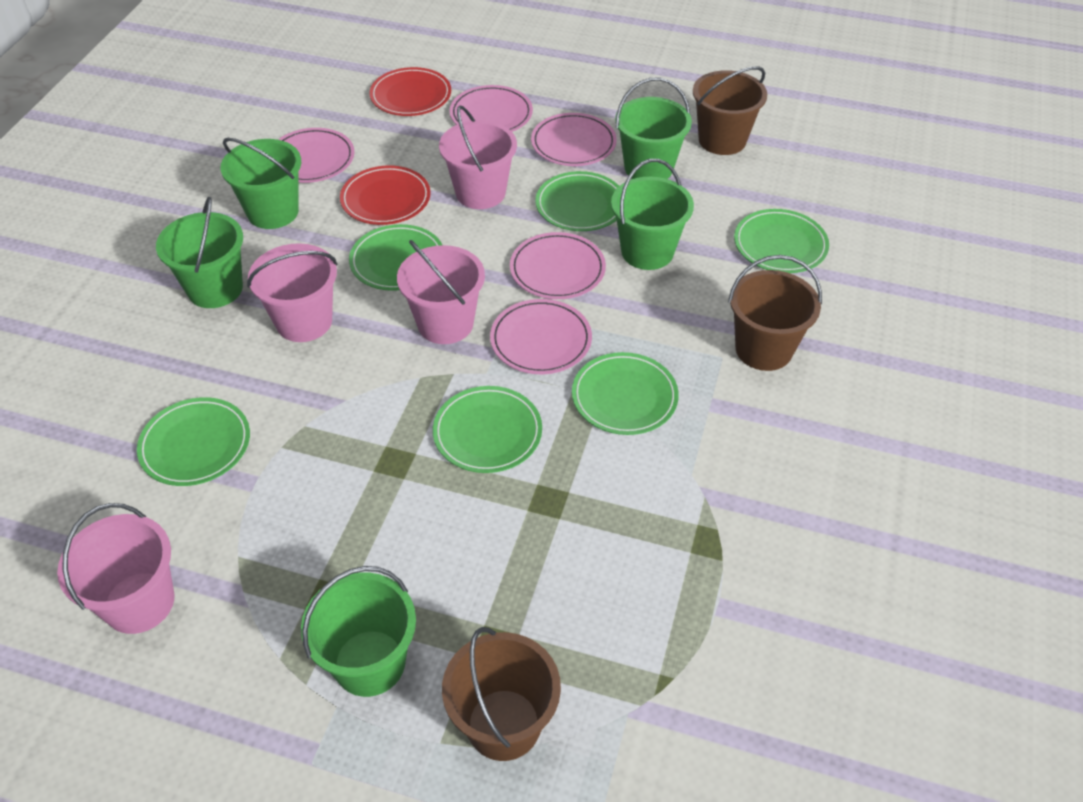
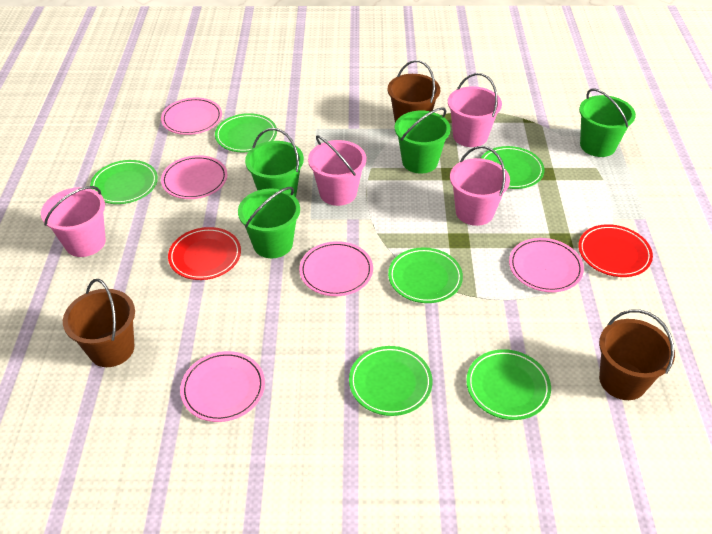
green bucket: 5 -> 4

